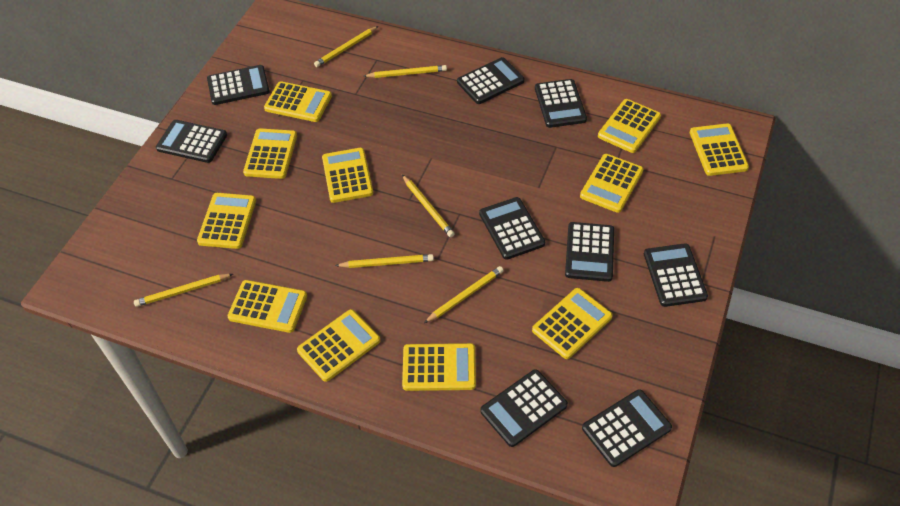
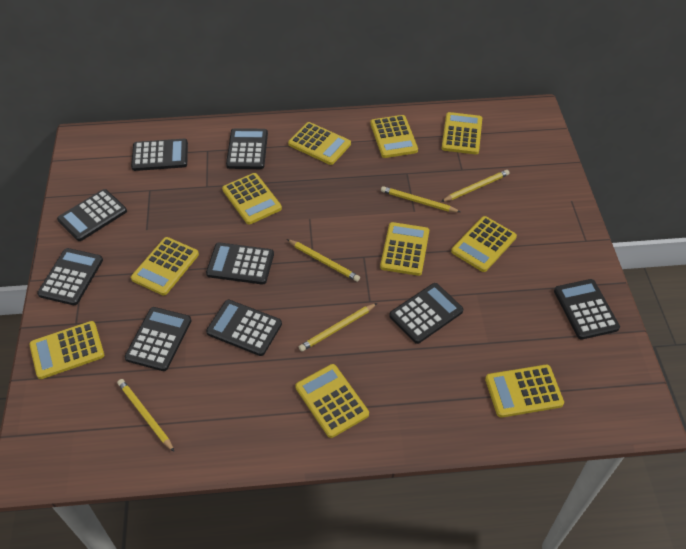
yellow calculator: 11 -> 10
yellow pencil: 6 -> 5

